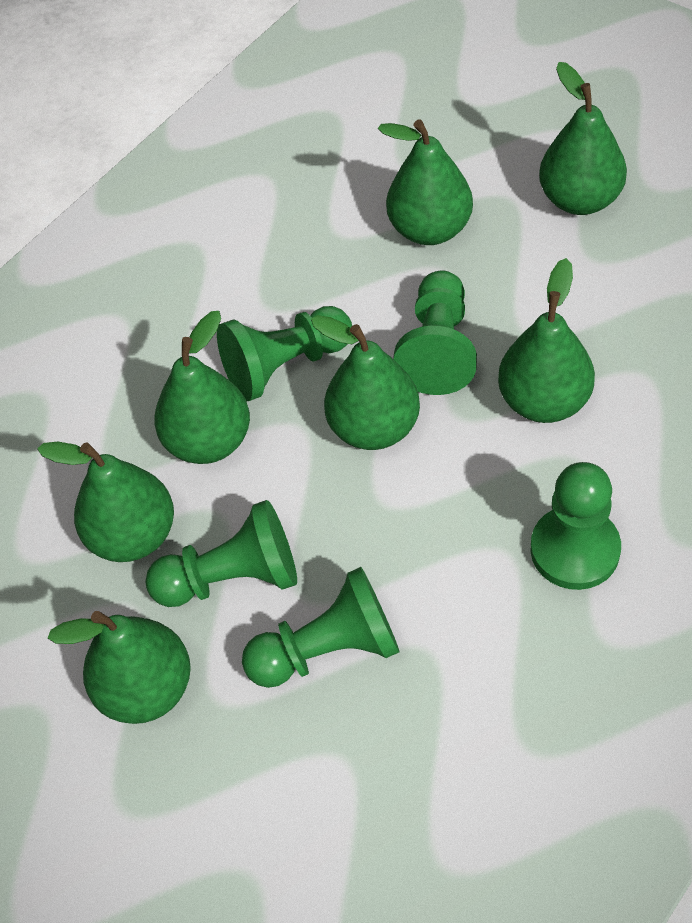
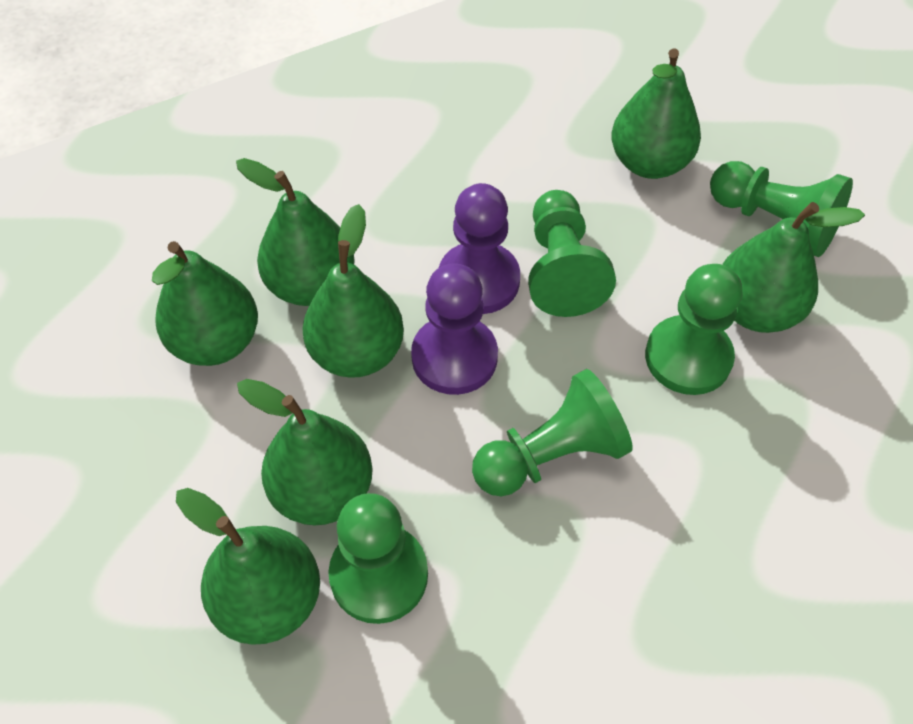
purple pawn: 0 -> 2

